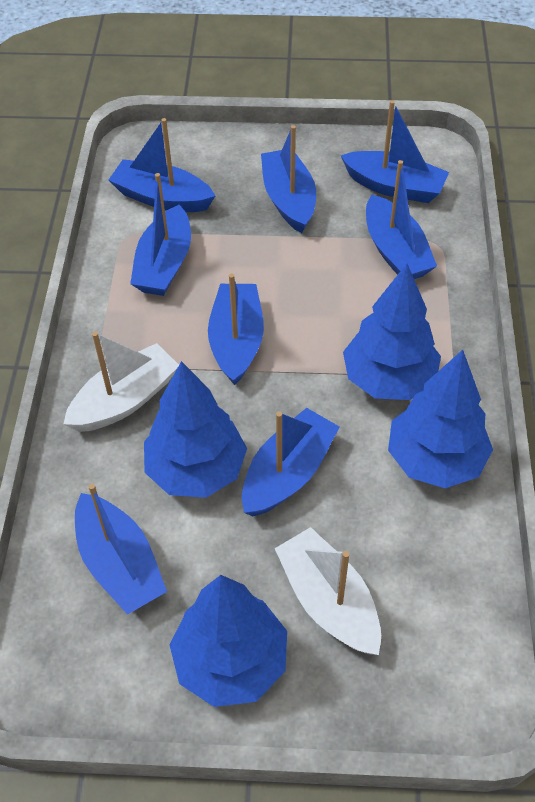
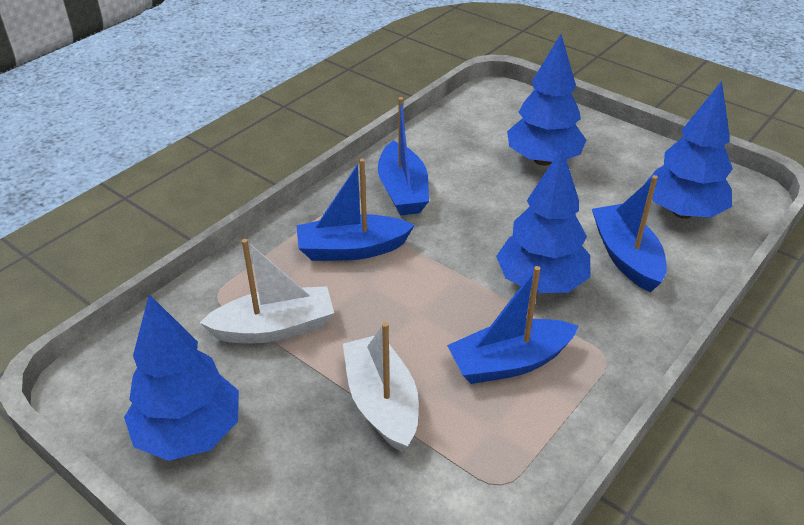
blue boat: 8 -> 4

